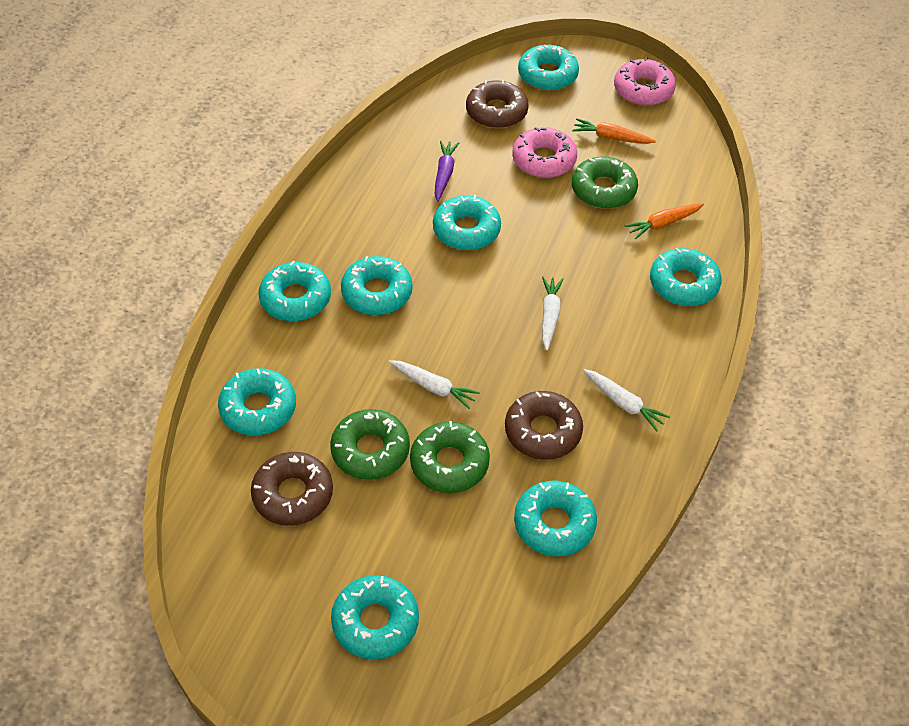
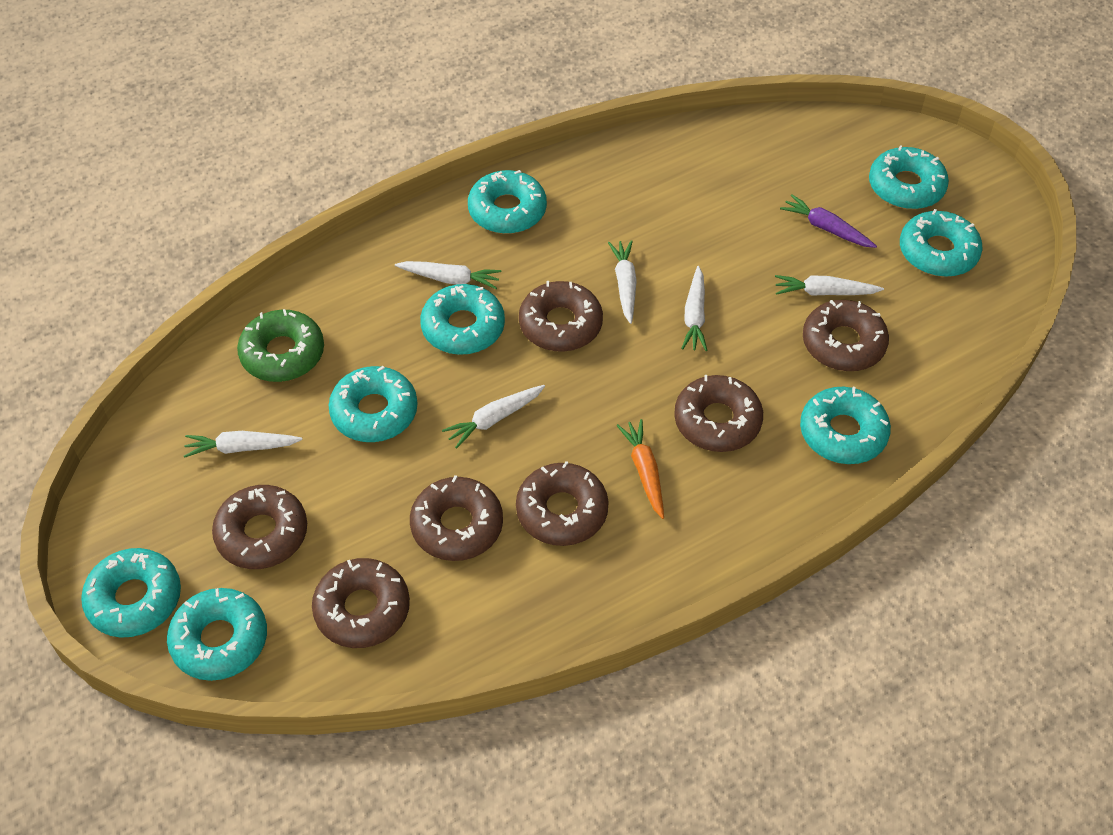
brown donut: 3 -> 7
green donut: 3 -> 1
orange carrot: 2 -> 1
pink donut: 2 -> 0
white carrot: 3 -> 6

